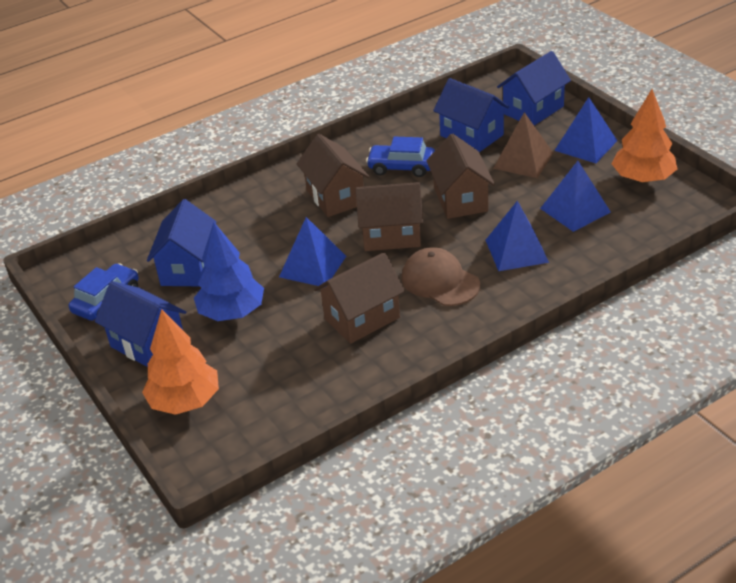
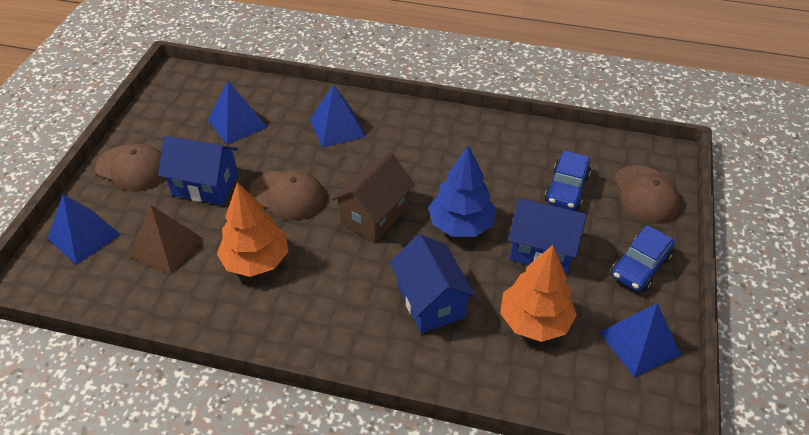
blue house: 4 -> 3
brown cap: 1 -> 3
brown house: 4 -> 1

